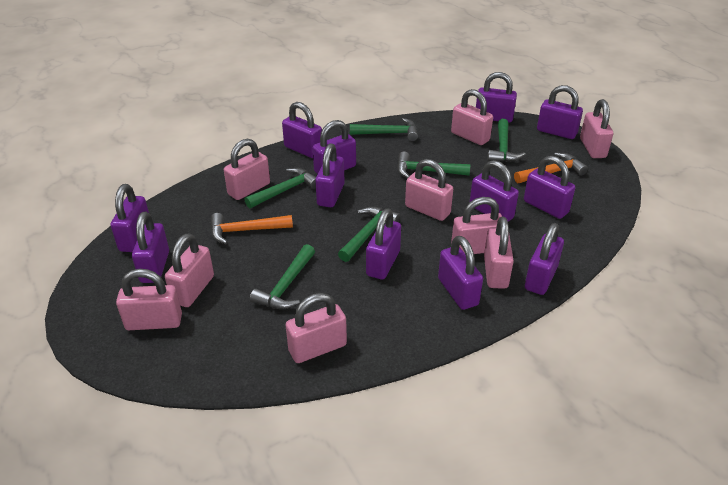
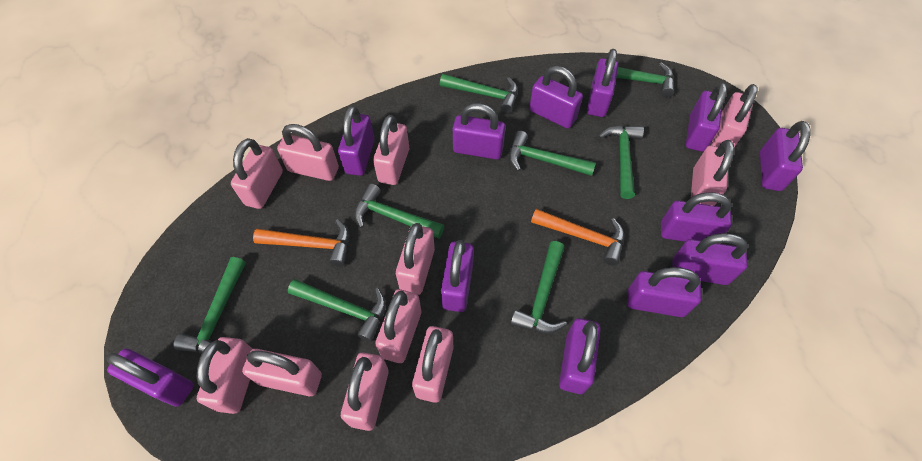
green hammer: 6 -> 8
pink padlock: 9 -> 11

